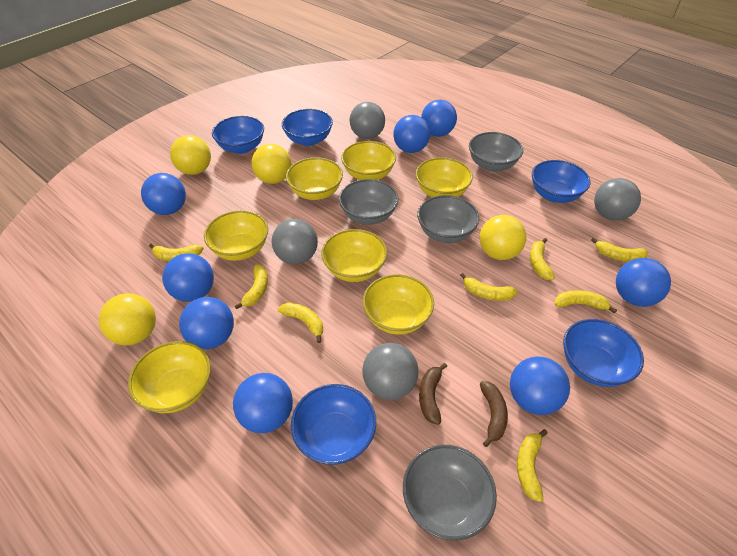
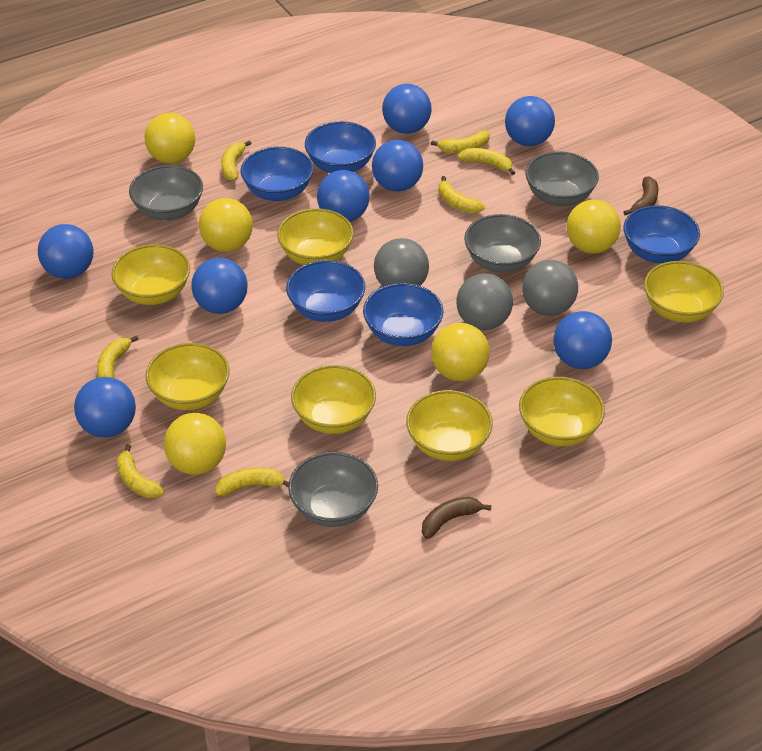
grey ball: 4 -> 3
yellow ball: 4 -> 5
yellow banana: 8 -> 7

